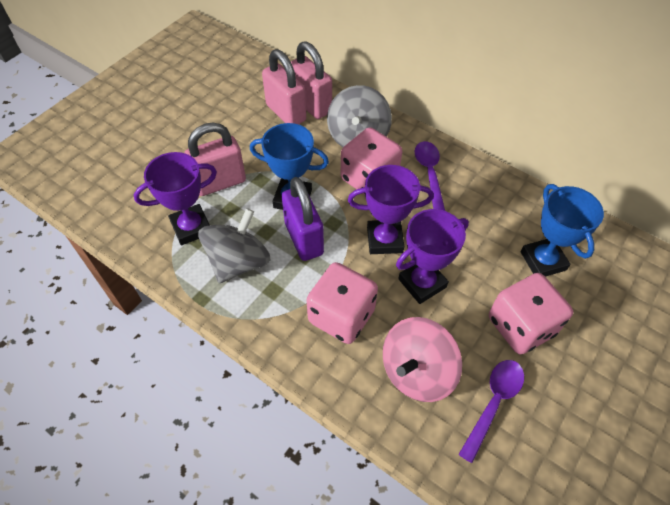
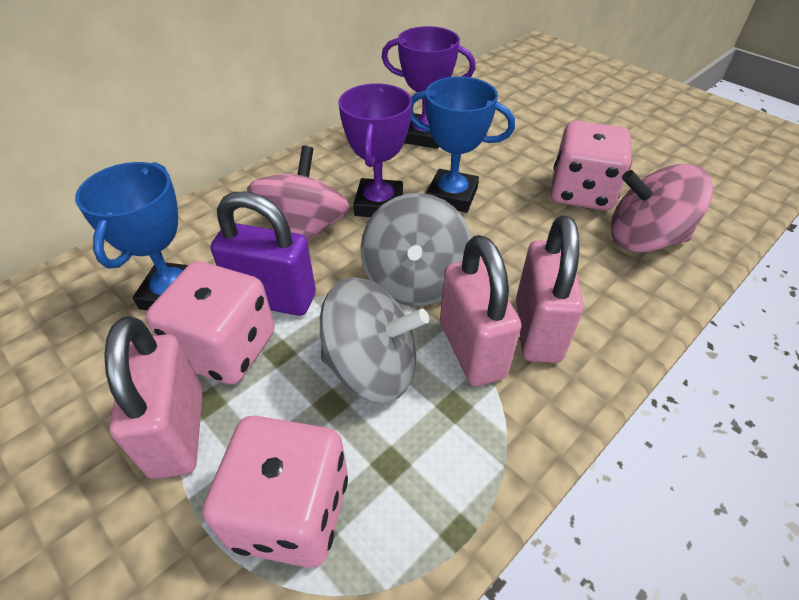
pink spinning top: 1 -> 2
purple spoon: 2 -> 0
purple trophy: 3 -> 2

